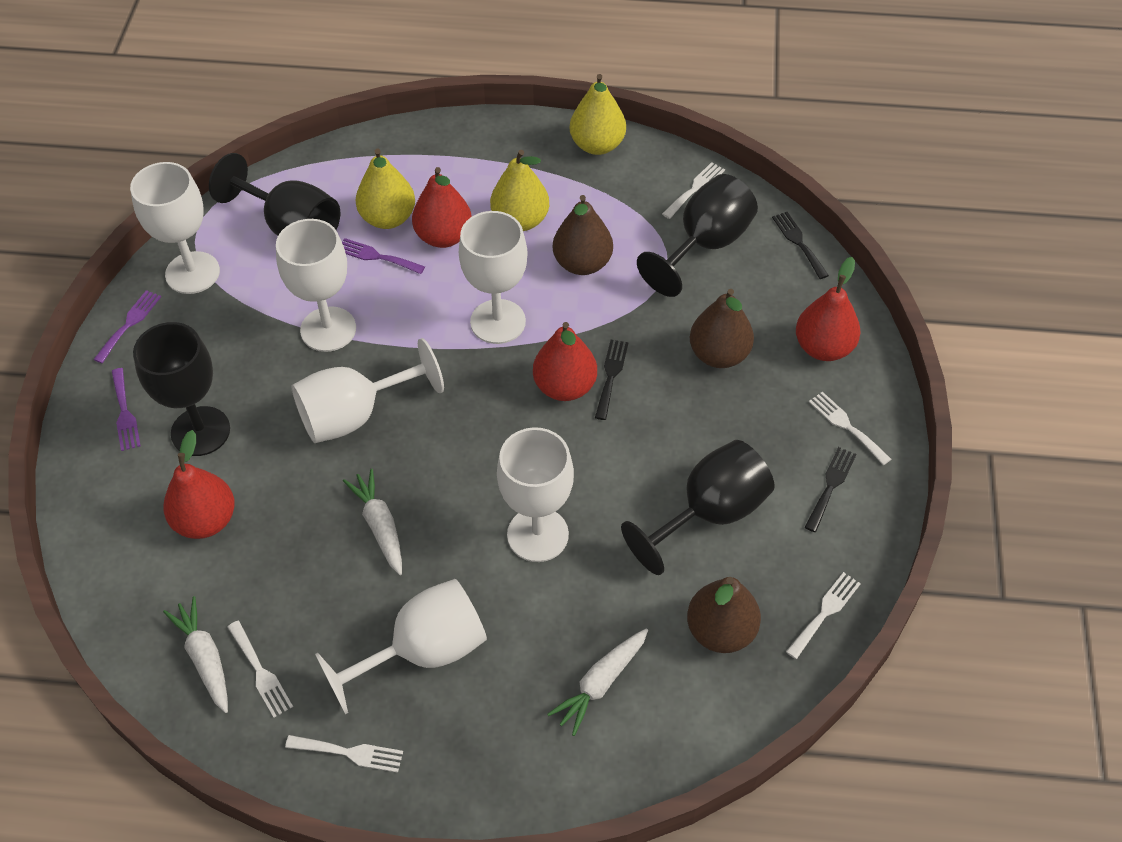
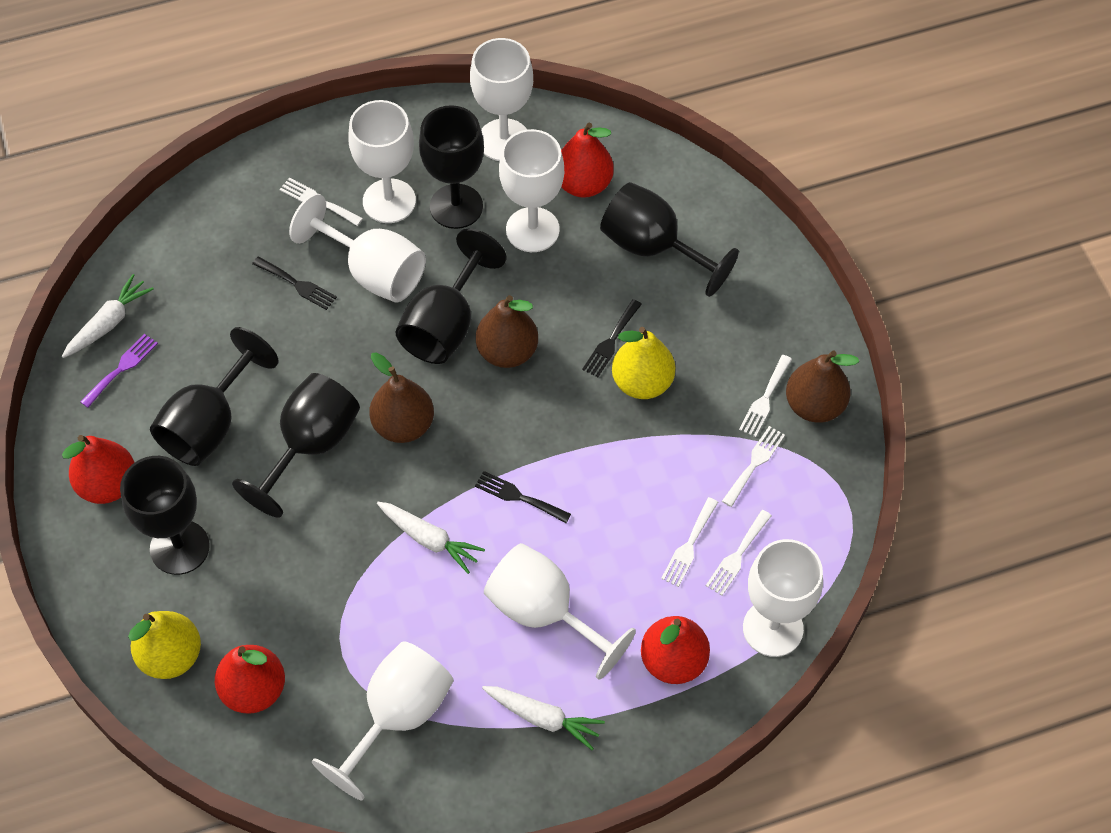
black goblet: 4 -> 6
purple fork: 3 -> 1
white goblet: 6 -> 7
yellow pear: 3 -> 2

